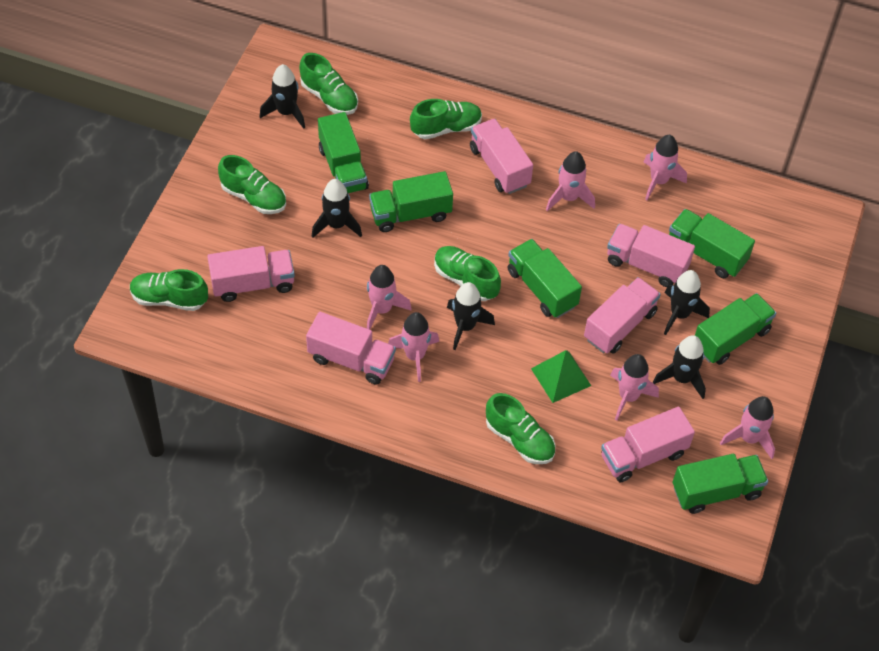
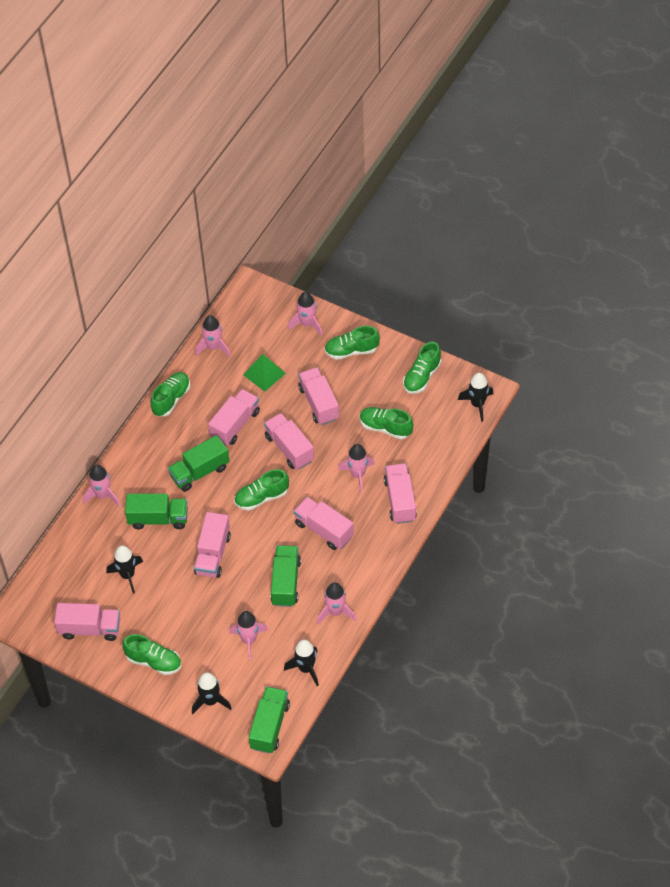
black rocket: 5 -> 4
green truck: 6 -> 4
pink truck: 6 -> 7

